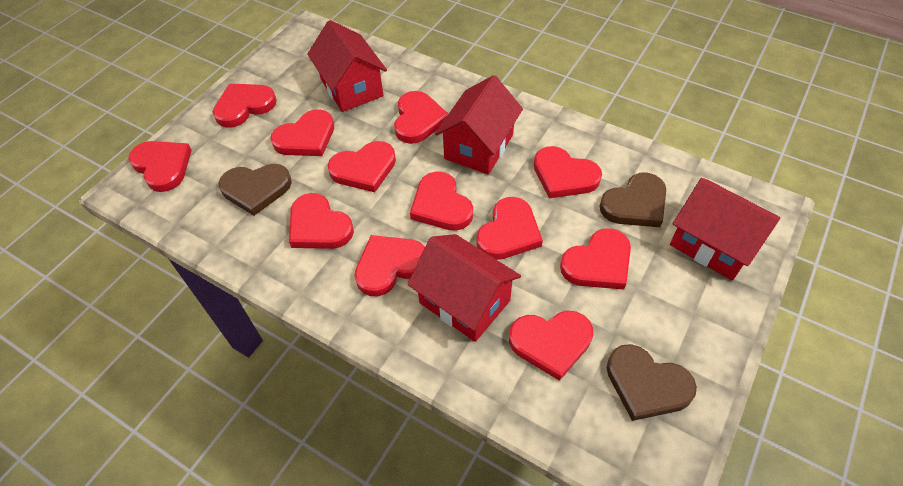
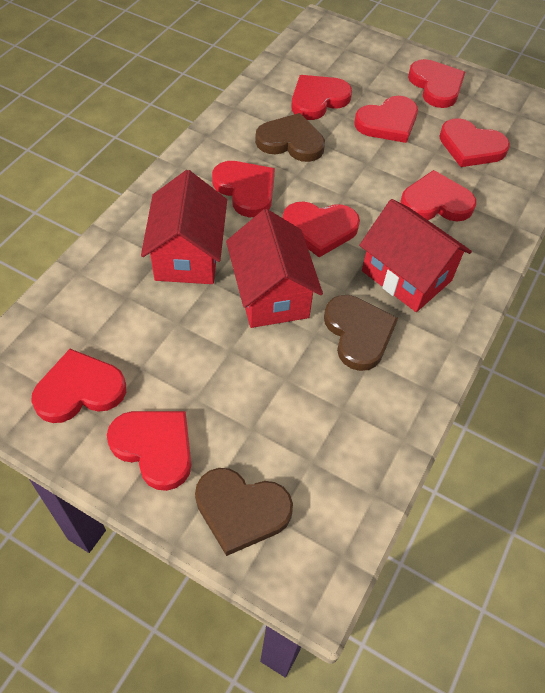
red heart: 12 -> 9
red house: 4 -> 3

